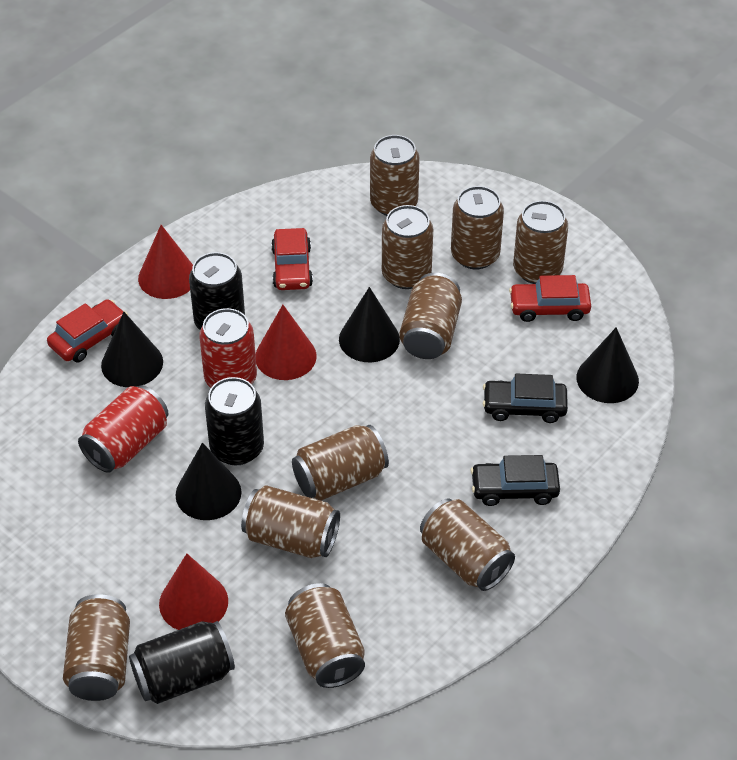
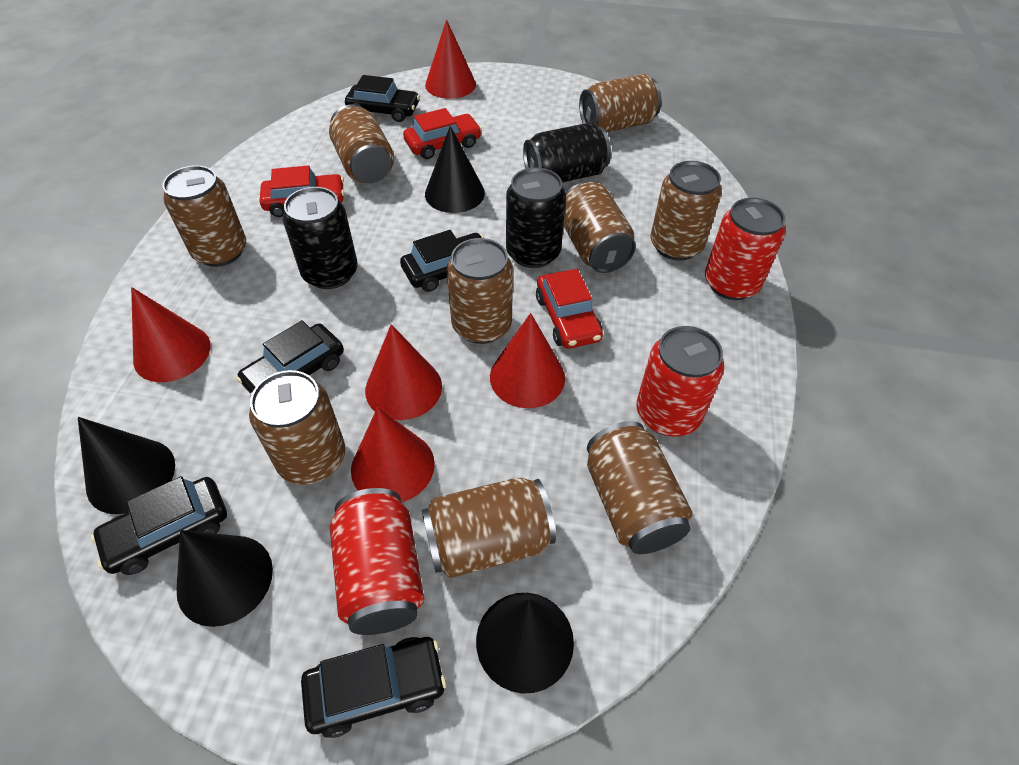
black car: 2 -> 5
brown can: 10 -> 9
red can: 2 -> 3
red cone: 3 -> 5

